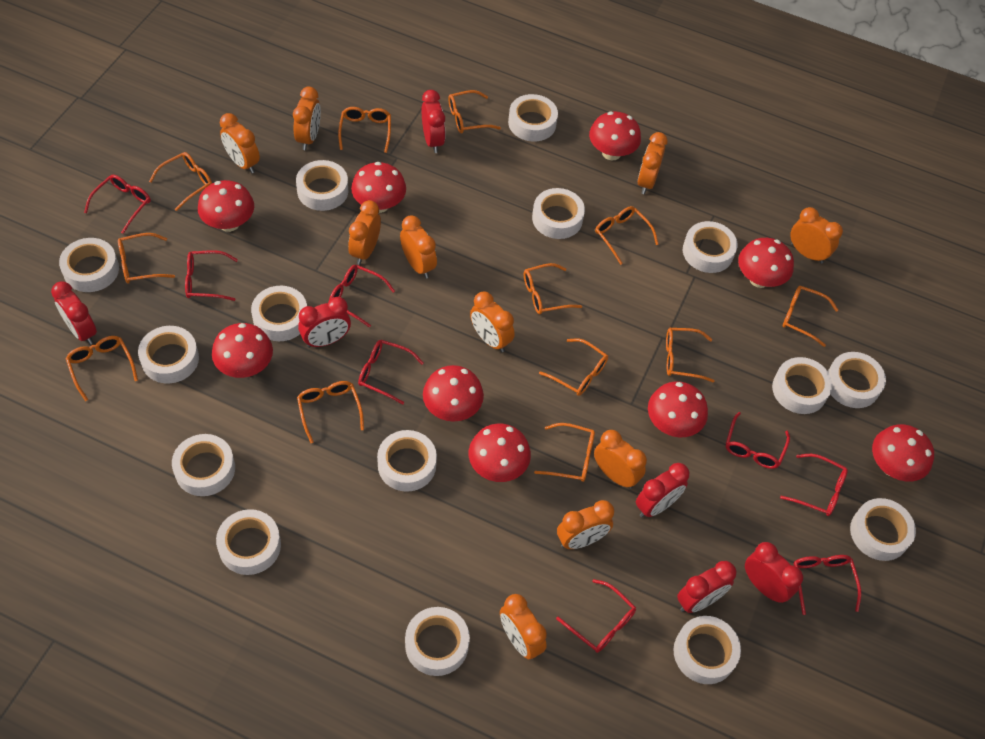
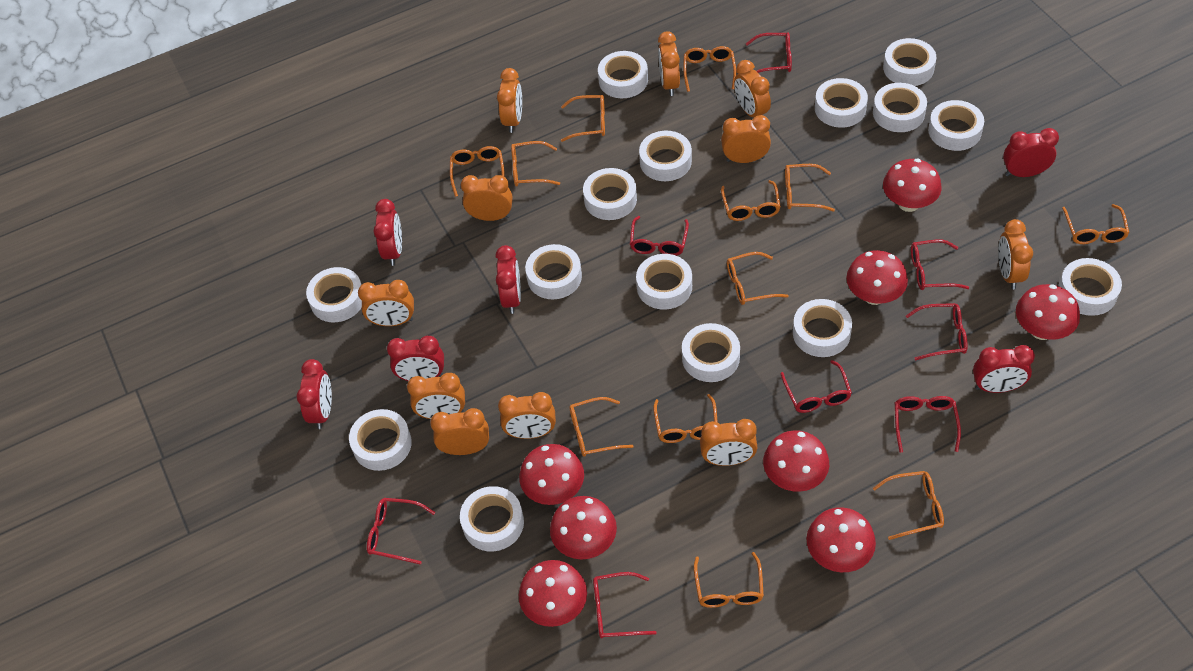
orange clock: 10 -> 11
red mushroom: 9 -> 8

